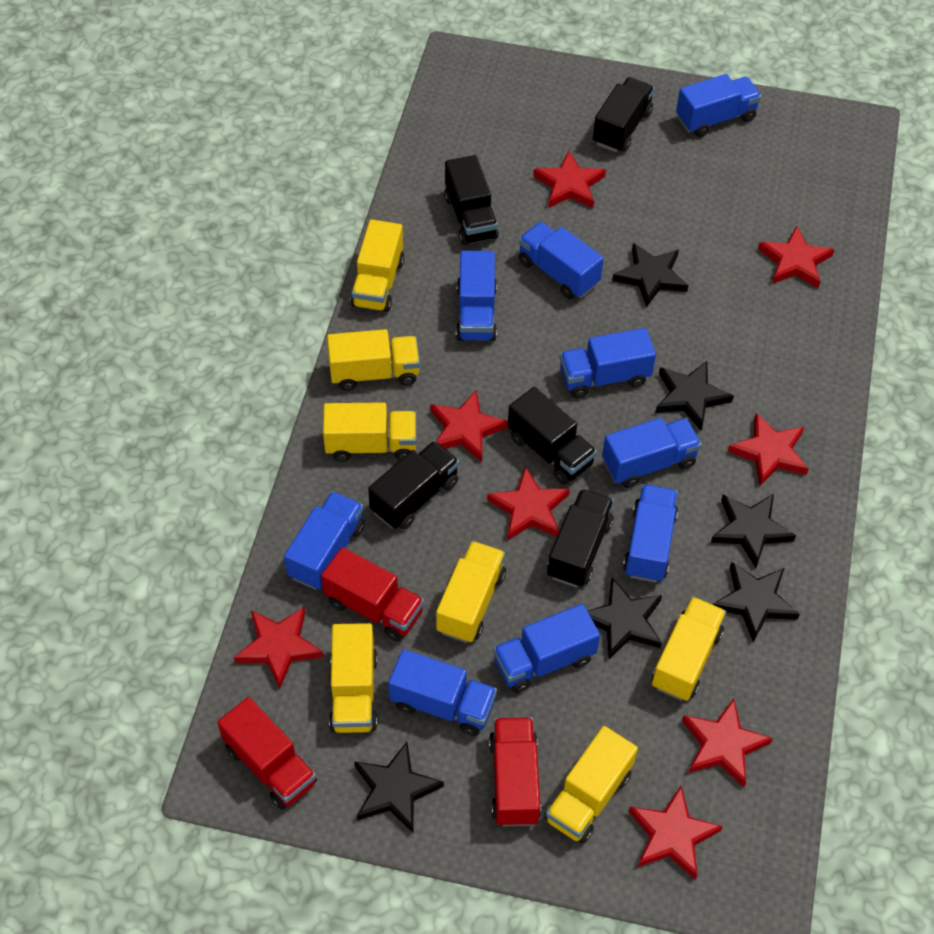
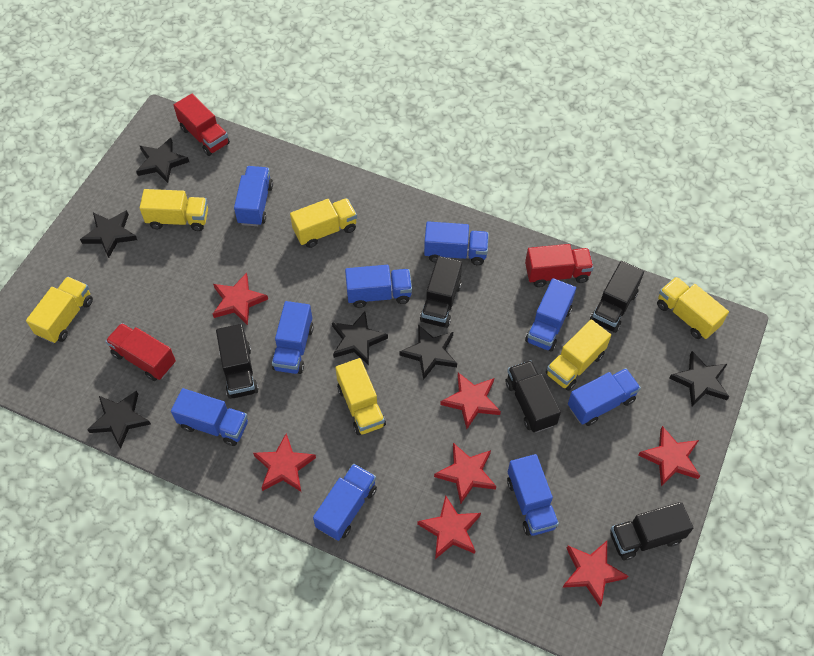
red star: 8 -> 7
yellow truck: 7 -> 6

